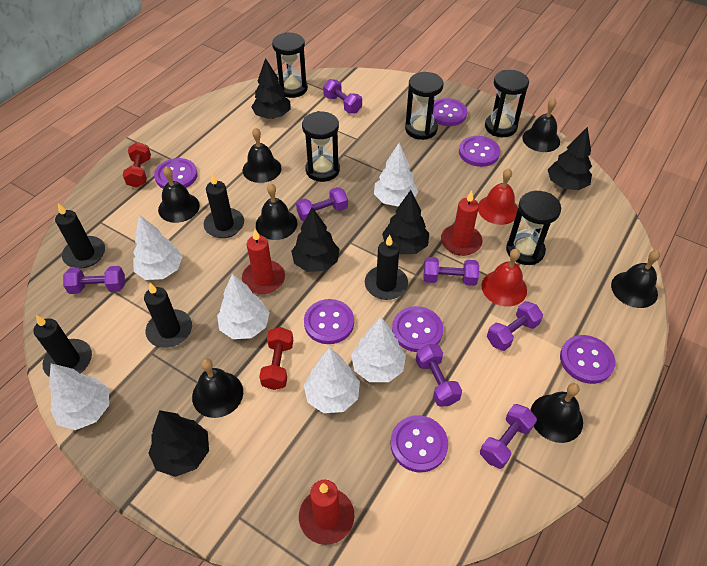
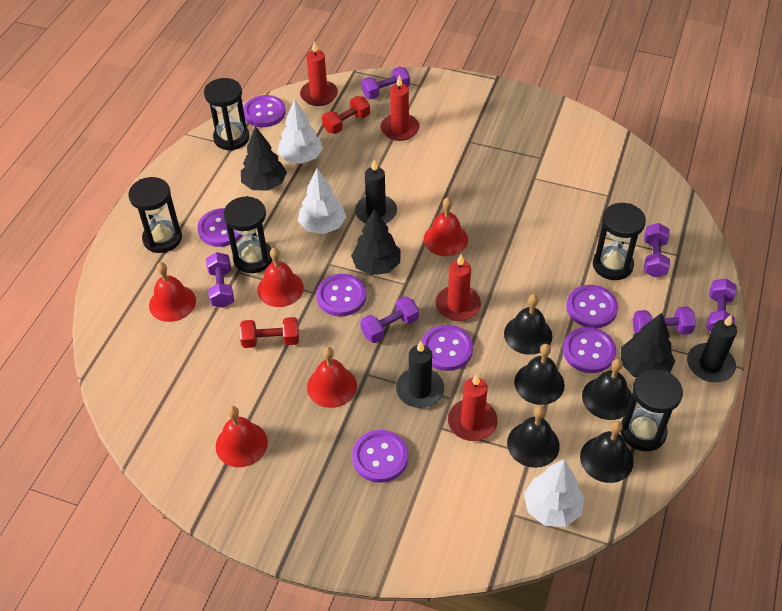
black bell: 7 -> 5
black candle: 5 -> 3
black tree: 5 -> 3
purple dumbbell: 7 -> 6
red bell: 2 -> 5
red candle: 3 -> 4
white tree: 6 -> 3

